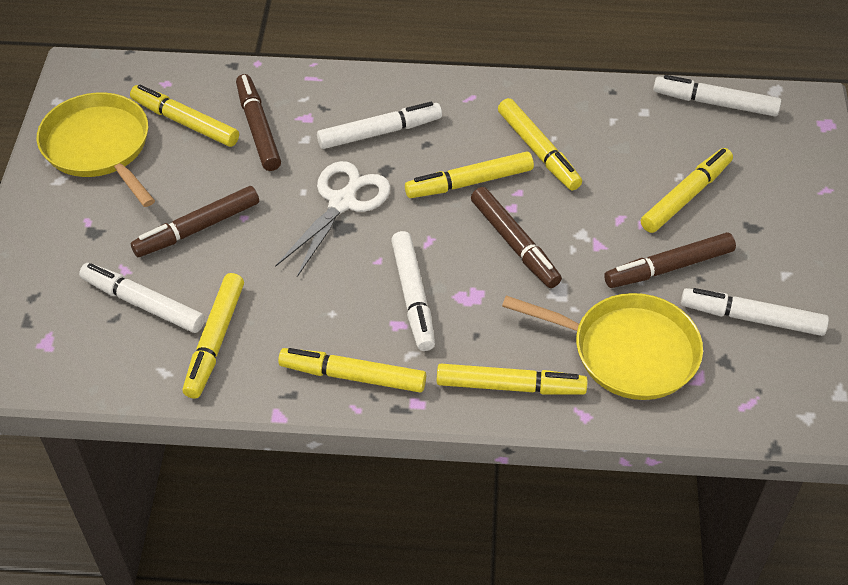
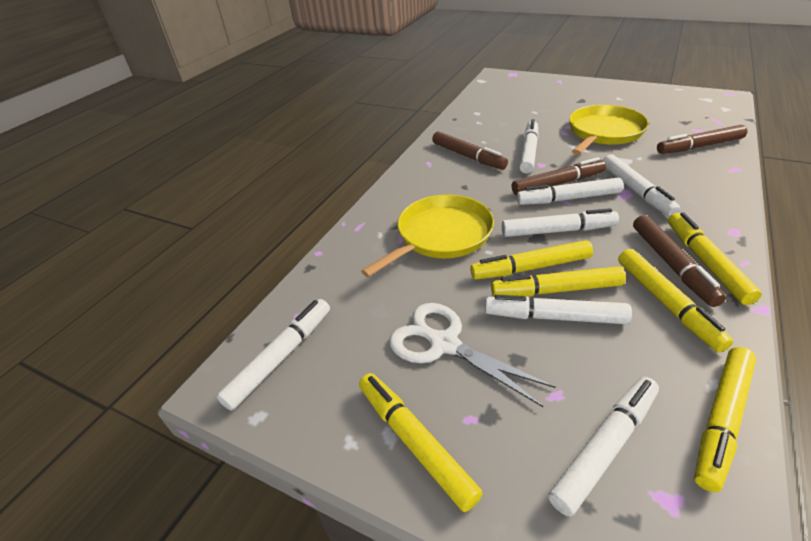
white marker: 5 -> 7
yellow marker: 7 -> 6

